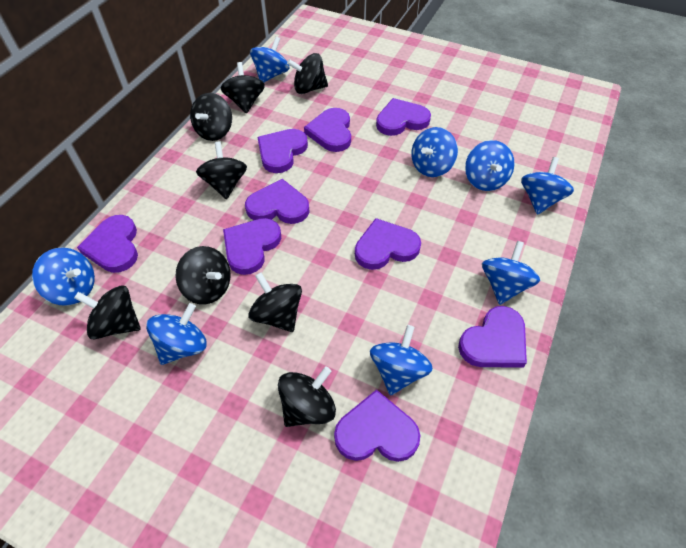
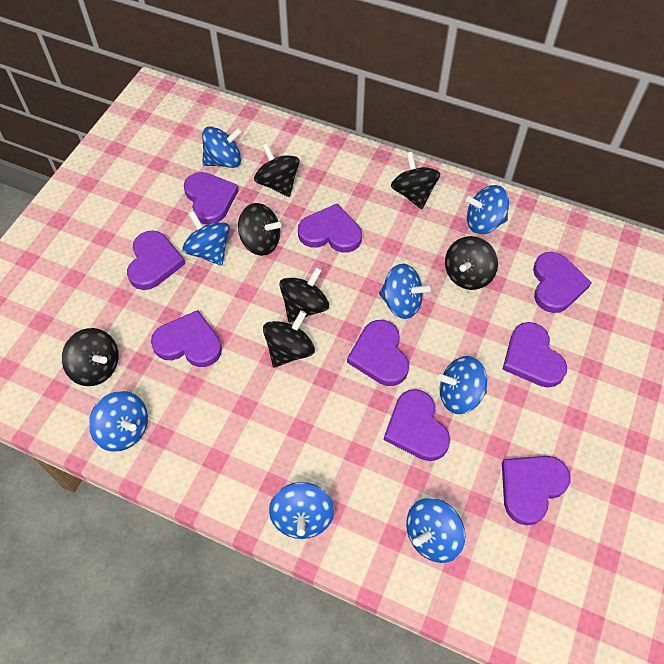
black spinning top: 8 -> 7

